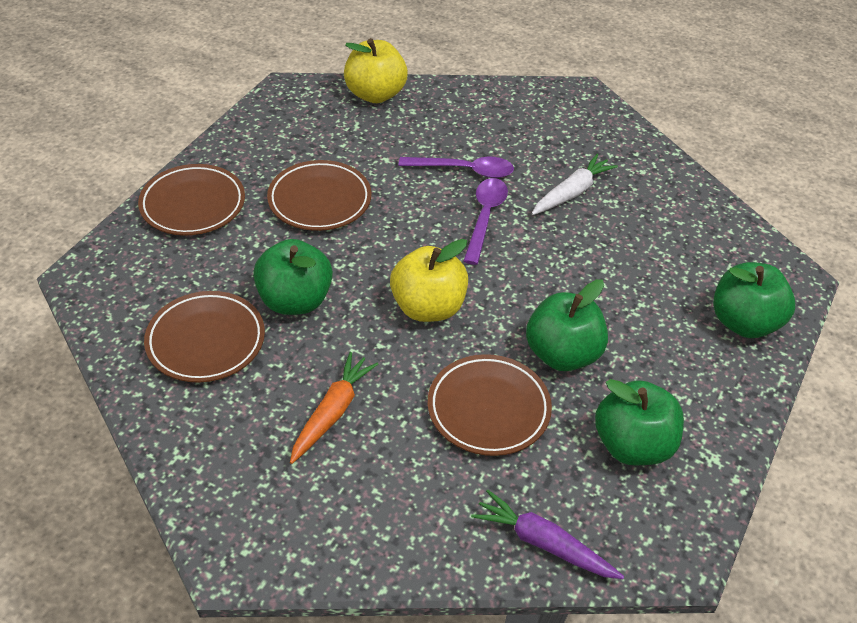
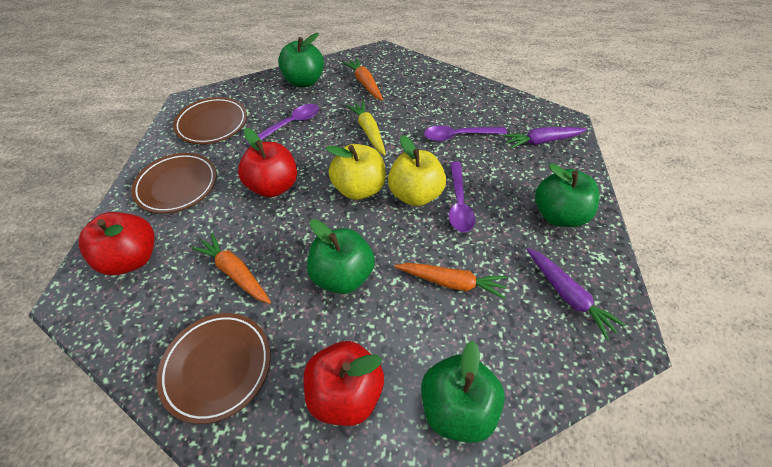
brown plate: 4 -> 3
orange carrot: 1 -> 3
purple carrot: 1 -> 2
purple spoon: 2 -> 3
red apple: 0 -> 3
white carrot: 1 -> 0
yellow carrot: 0 -> 1

